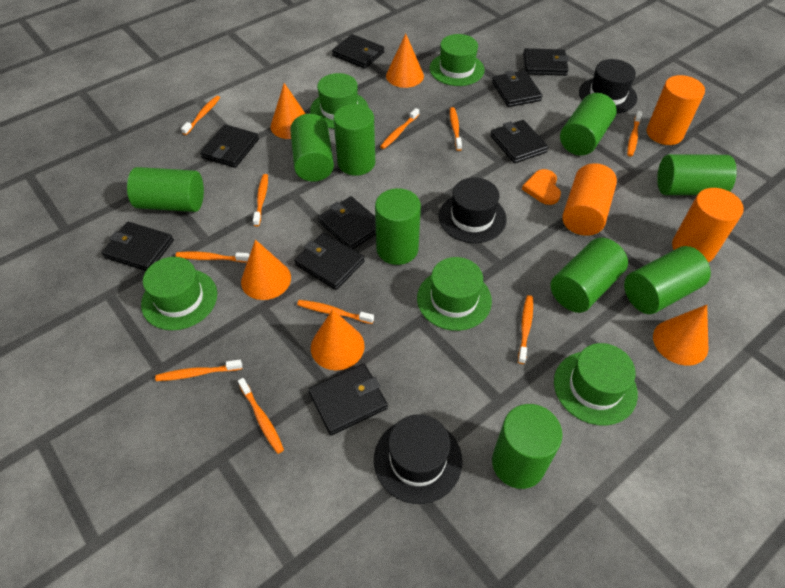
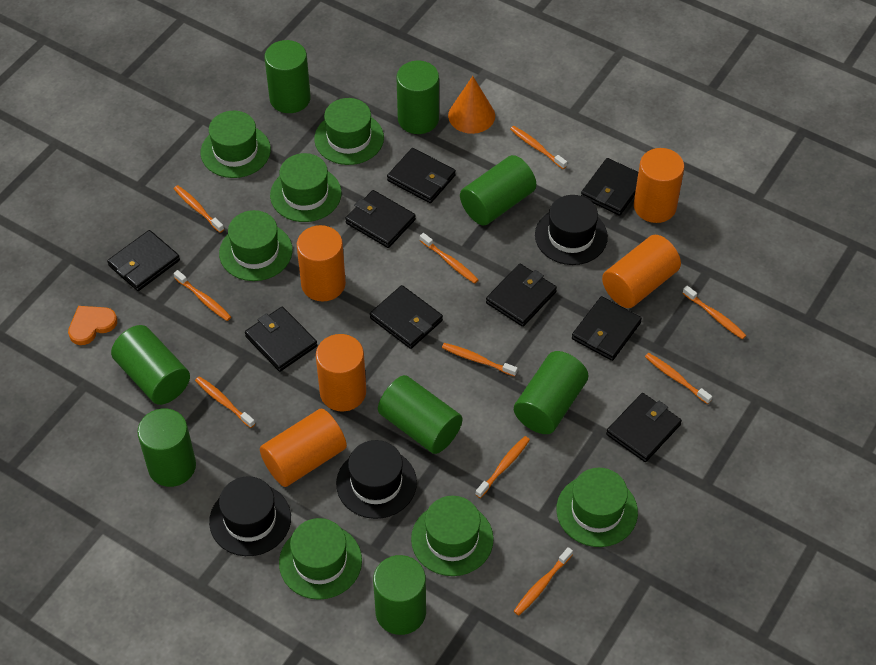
green cylinder: 9 -> 8
green hat: 5 -> 7
orange cone: 5 -> 1
orange cylinder: 3 -> 5

